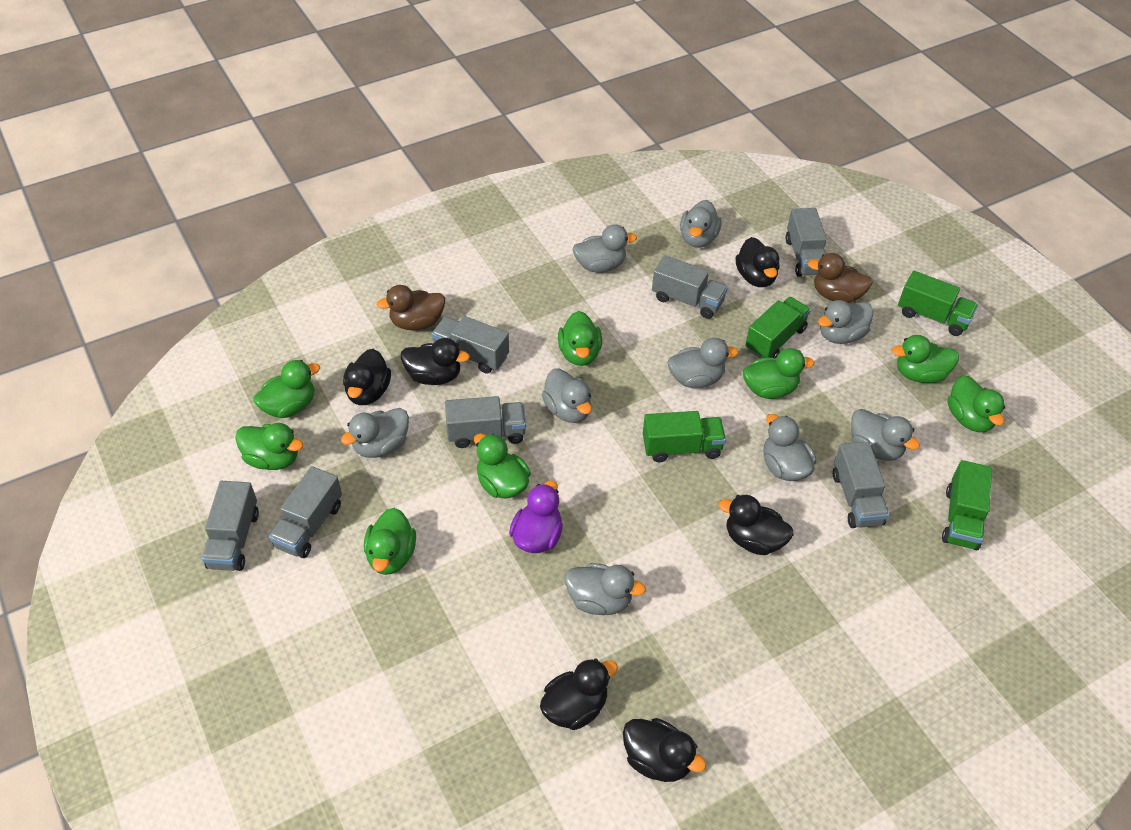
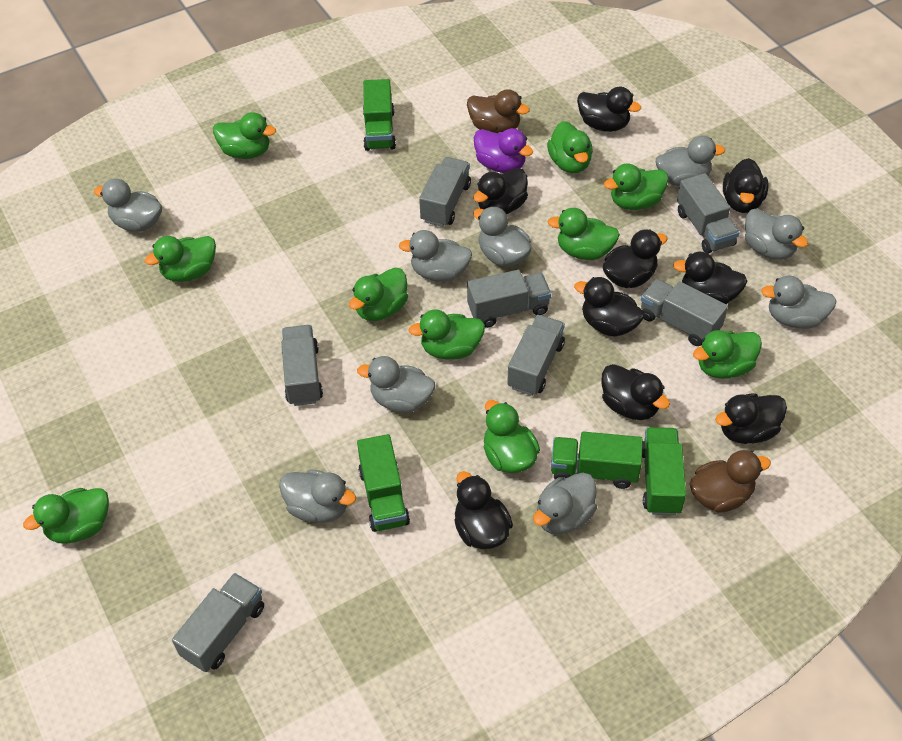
black duck: 6 -> 9
green duck: 8 -> 10

